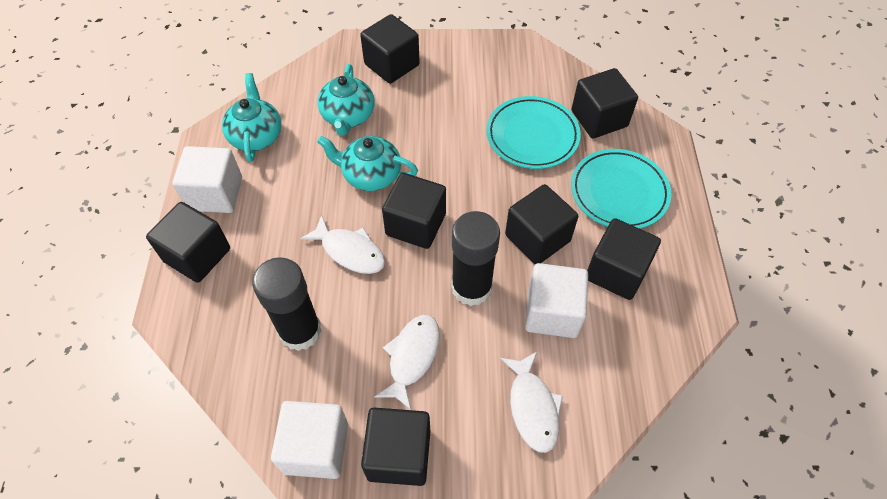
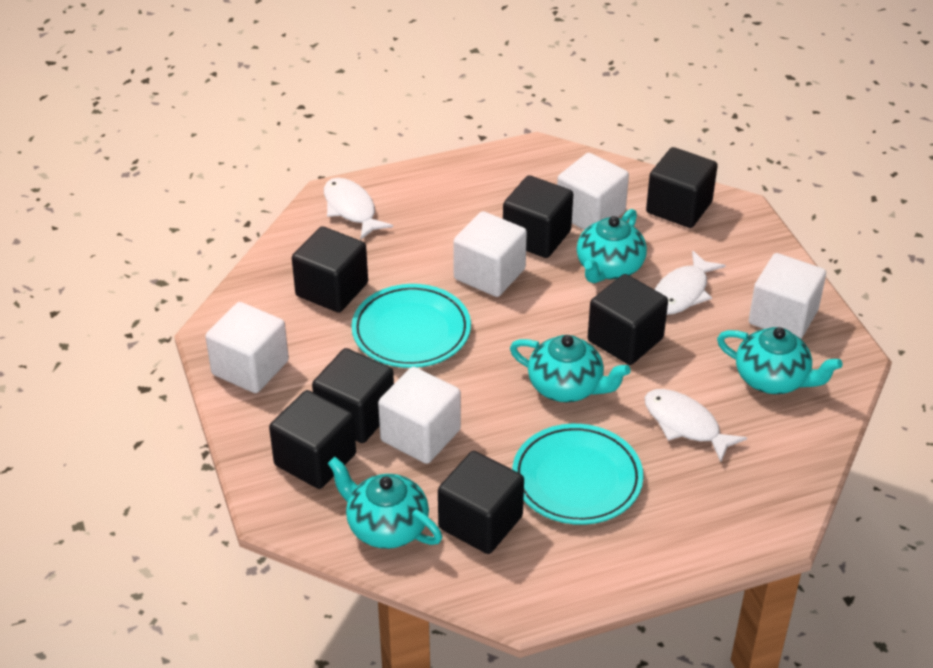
black glue stick: 2 -> 0
turquoise teapot: 3 -> 4
white cube: 3 -> 5

